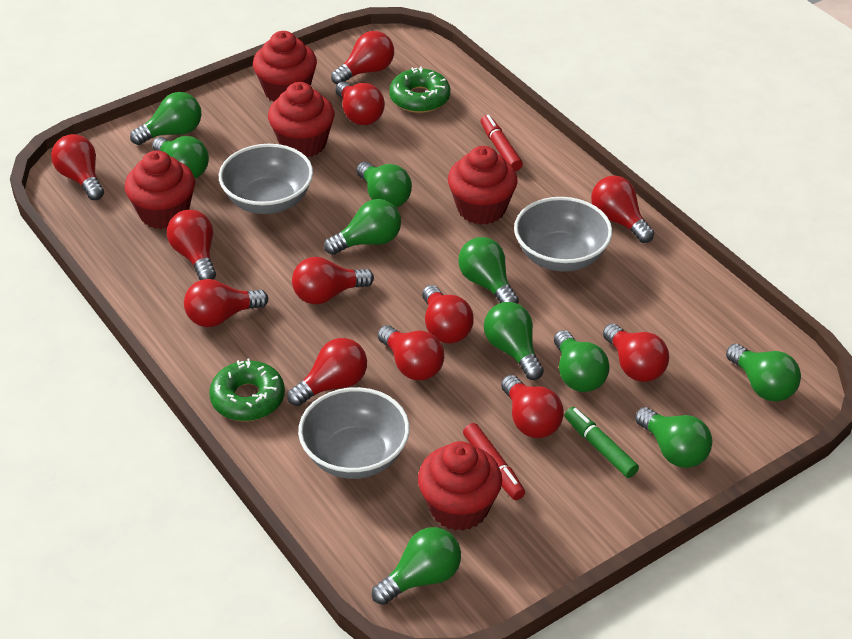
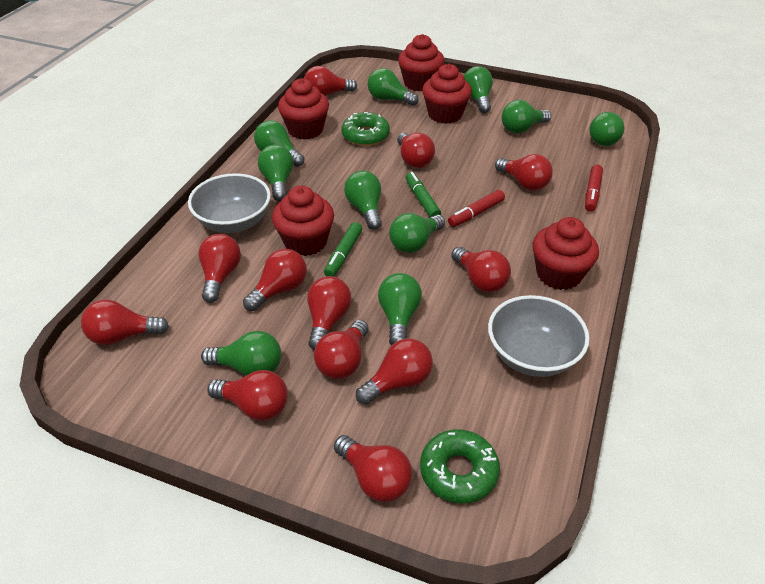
green marker: 1 -> 2
grey bowl: 3 -> 2

